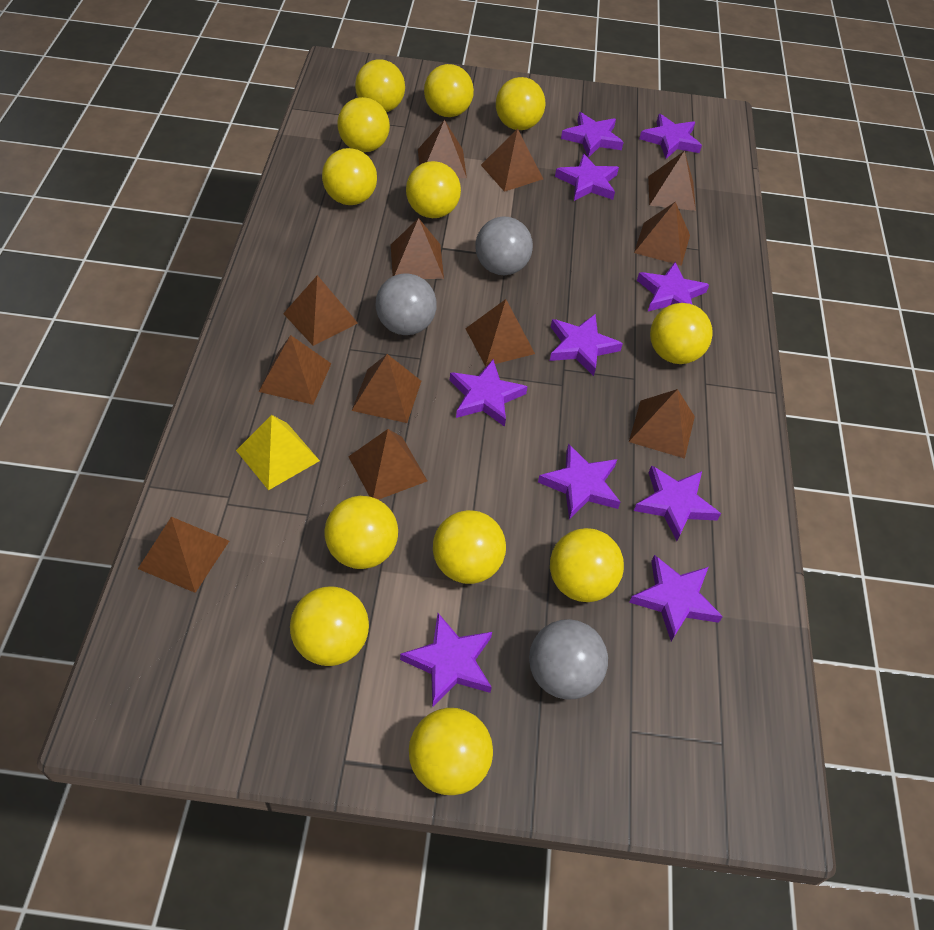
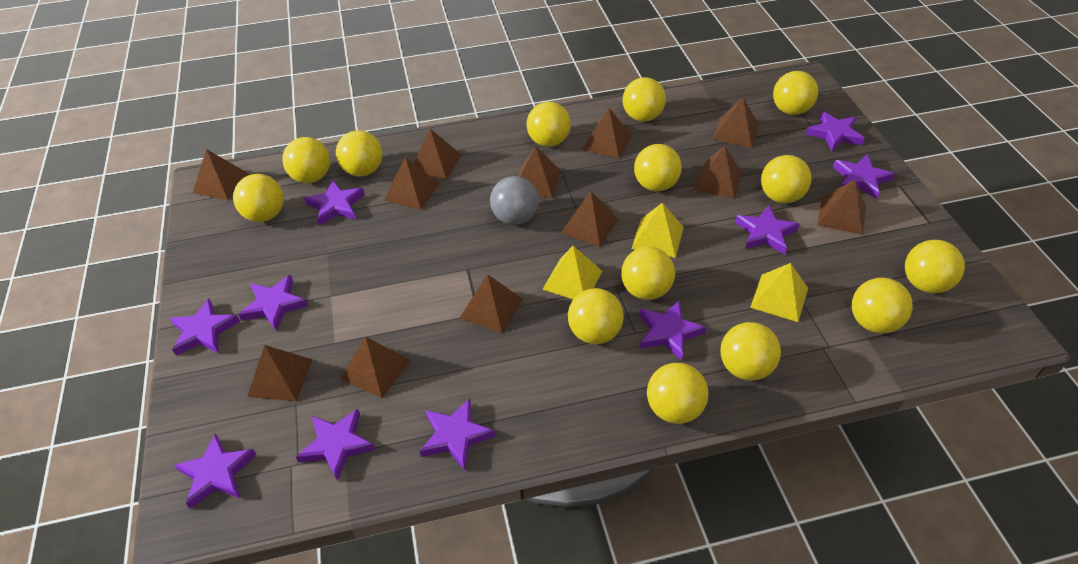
grey ball: 3 -> 1
yellow ball: 12 -> 14
yellow pyramid: 1 -> 3

